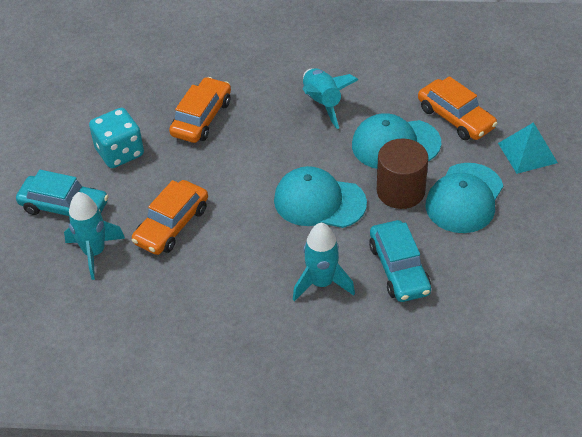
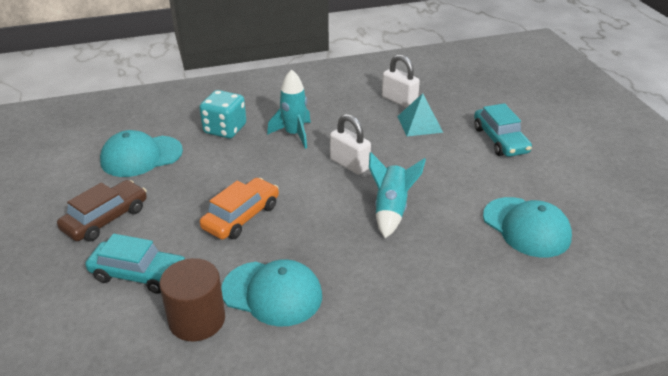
brown car: 0 -> 1
orange car: 3 -> 1
turquoise rocket: 3 -> 2
white padlock: 0 -> 2

